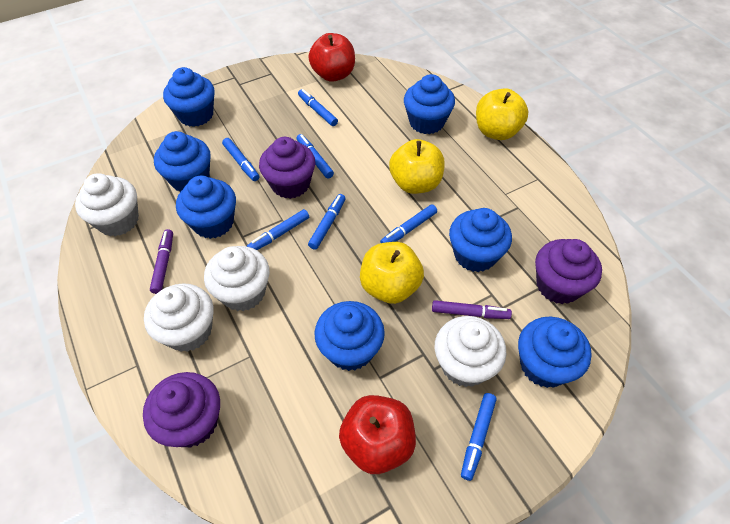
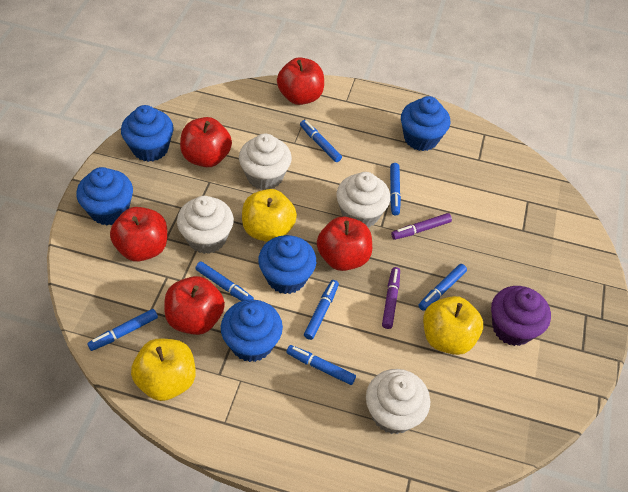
blue cupcake: 7 -> 5
purple cupcake: 3 -> 1
red apple: 2 -> 5

